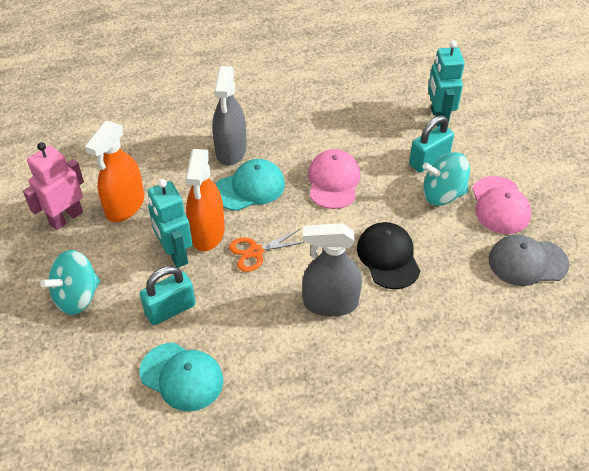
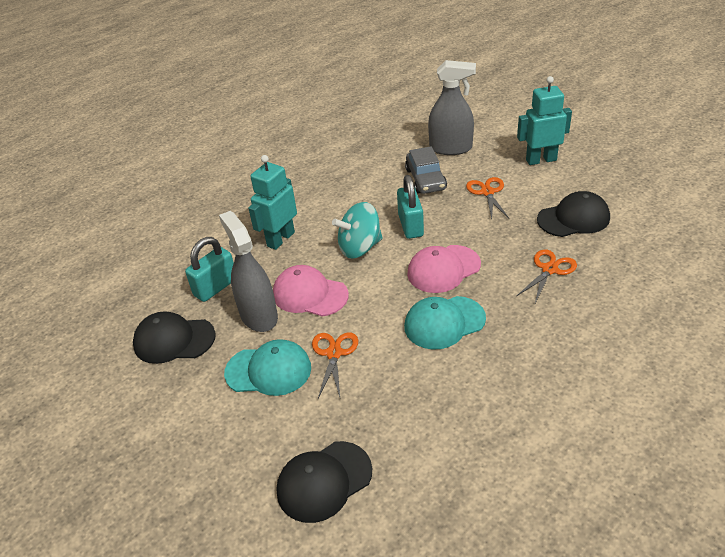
black cap: 1 -> 3
grey cap: 1 -> 0
grey car: 0 -> 1
orange scissors: 1 -> 3
orange spray bottle: 2 -> 0
pink robot: 1 -> 0
turquoise spinning top: 2 -> 1

